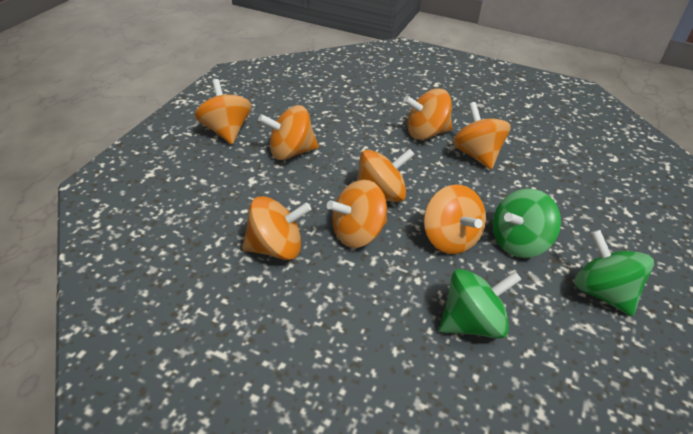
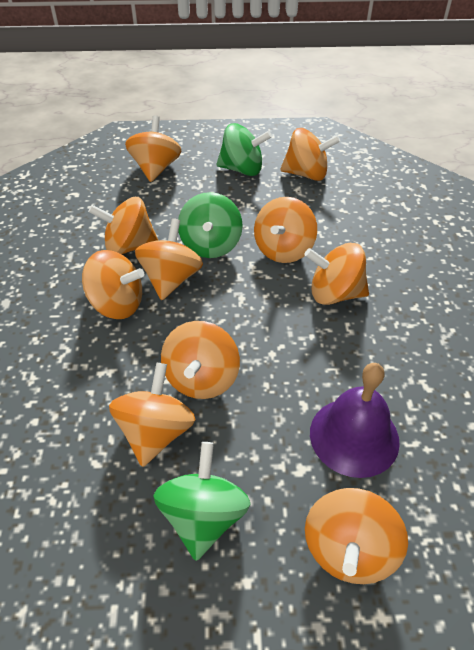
orange spinning top: 8 -> 10
purple bell: 0 -> 1

